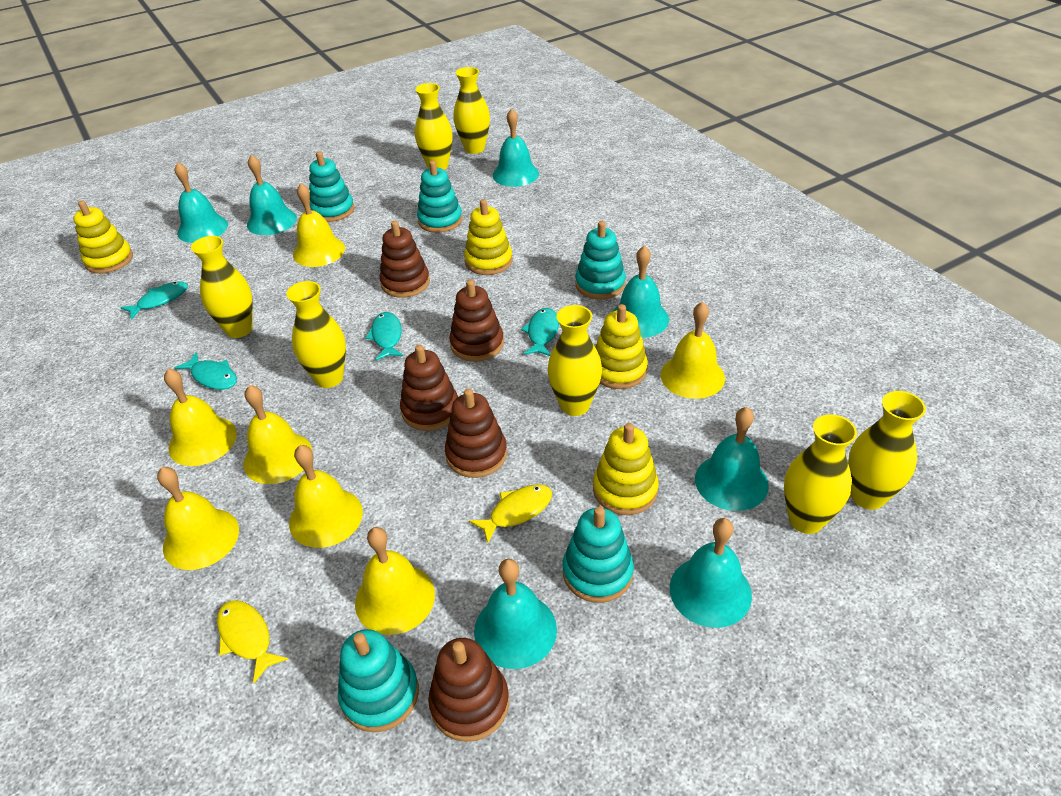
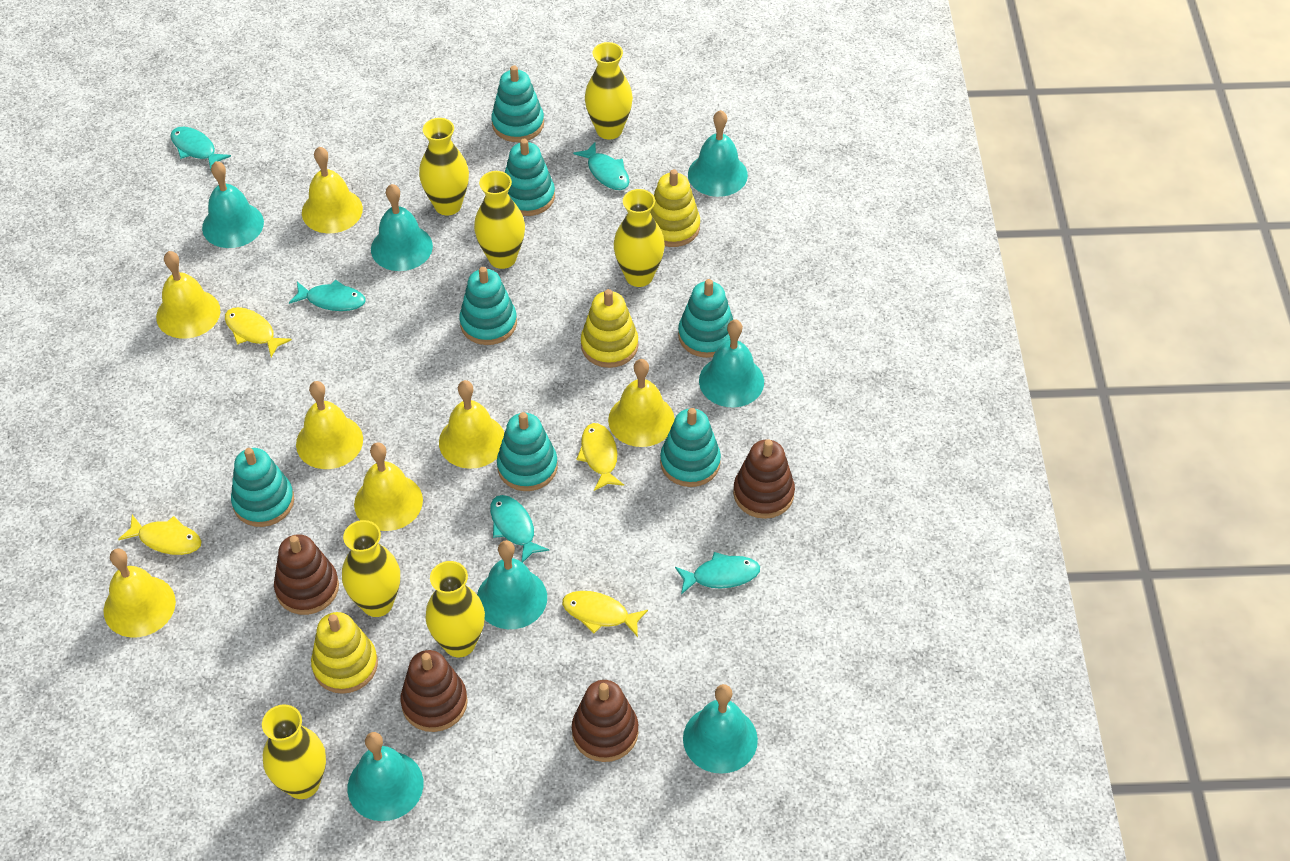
brown stacking toy: 5 -> 4
turquoise fish: 4 -> 5
turquoise stacking toy: 5 -> 7
yellow fish: 2 -> 4
yellow stacking toy: 4 -> 3

